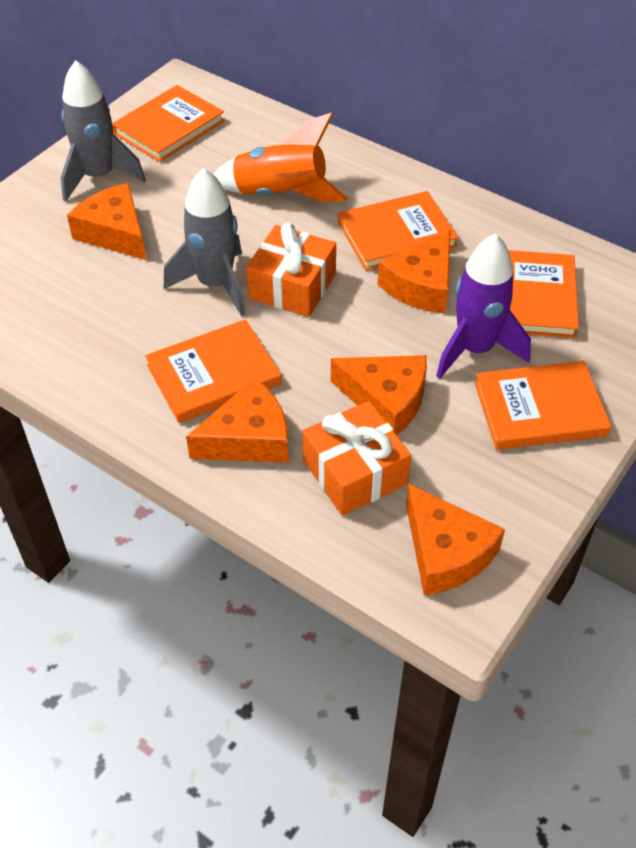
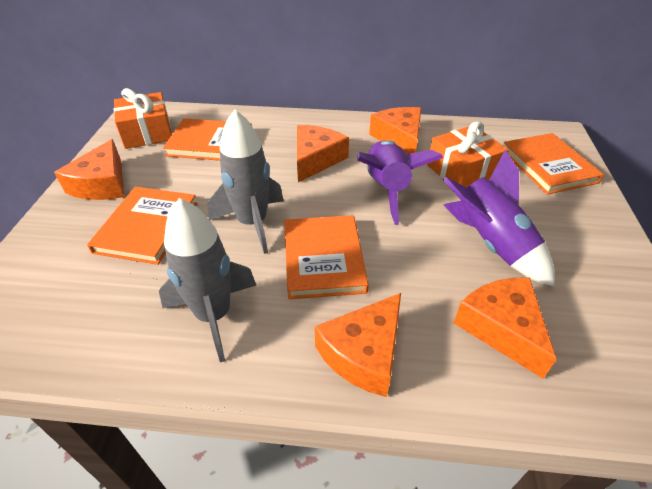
orange book: 5 -> 4
orange rocket: 1 -> 0
purple rocket: 1 -> 2

